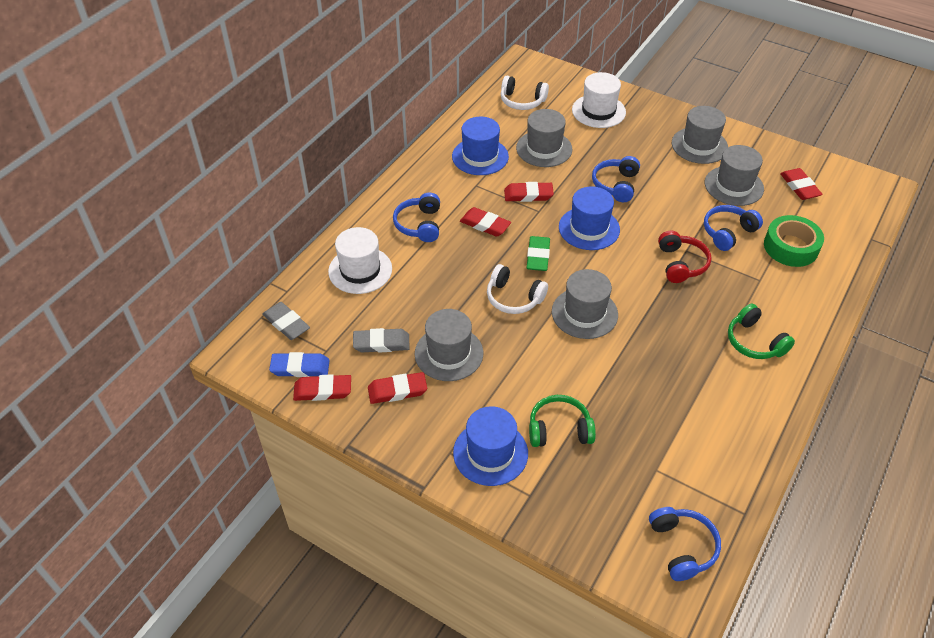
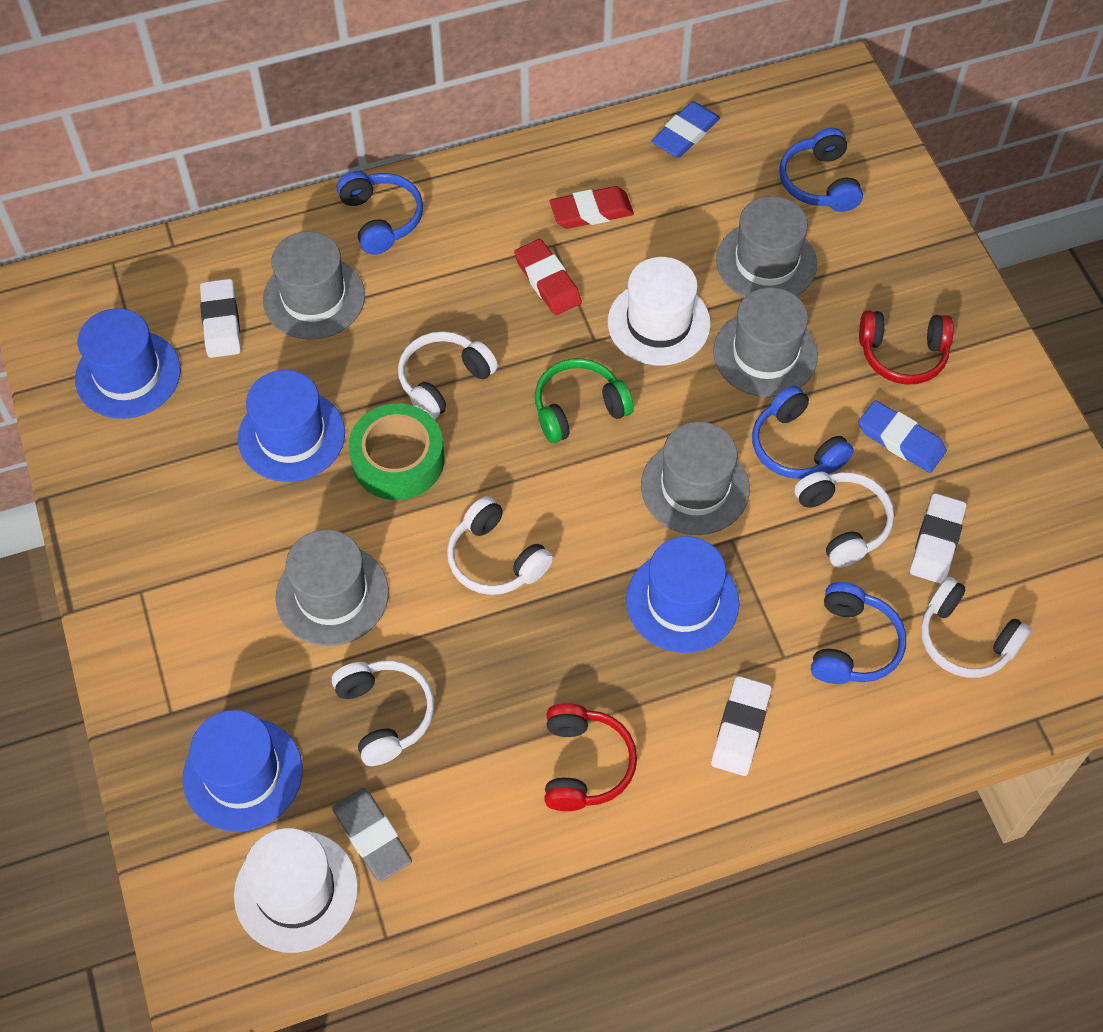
blue eraser: 1 -> 2
blue hat: 3 -> 4
green eraser: 1 -> 0
green headphones: 2 -> 1
grey eraser: 2 -> 1
red eraser: 5 -> 2
red headphones: 1 -> 2
white eraser: 0 -> 3
white headphones: 2 -> 5

